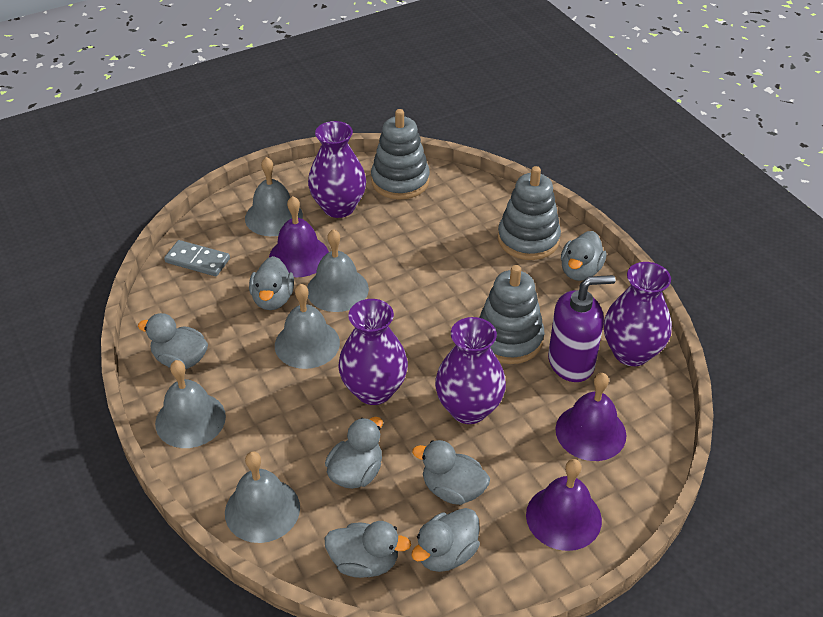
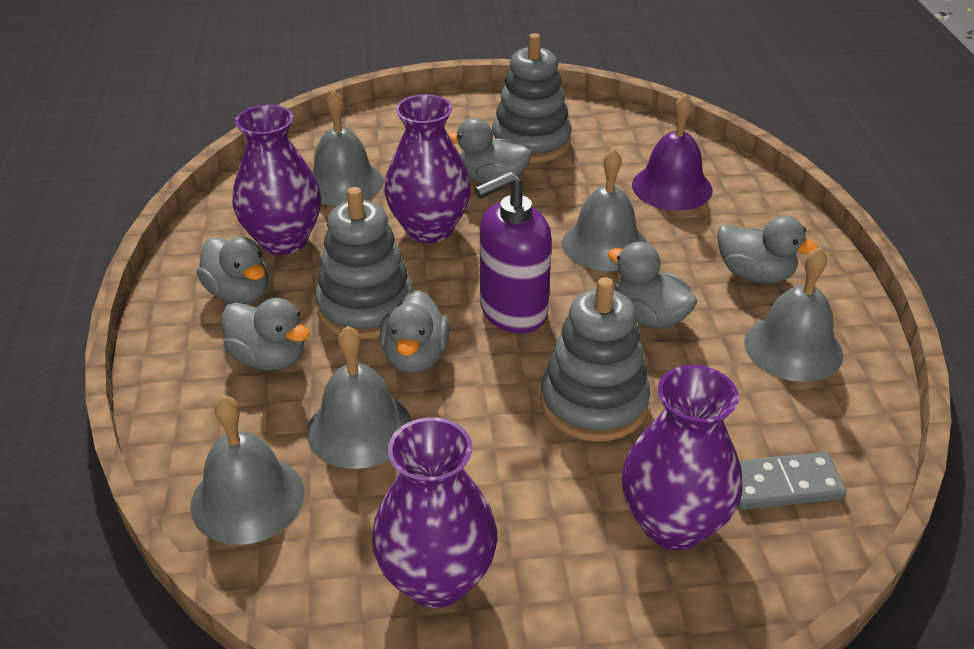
grey duck: 7 -> 6
purple bell: 3 -> 1

